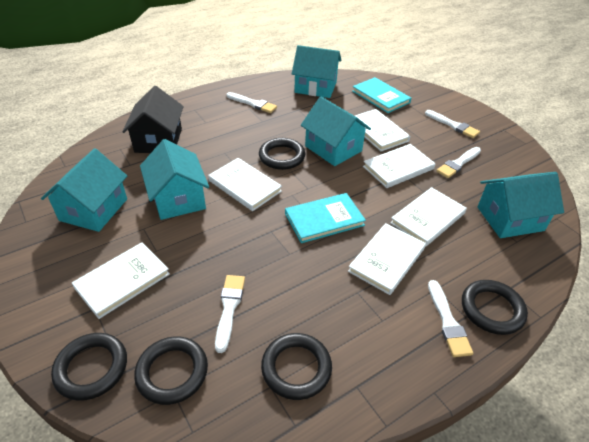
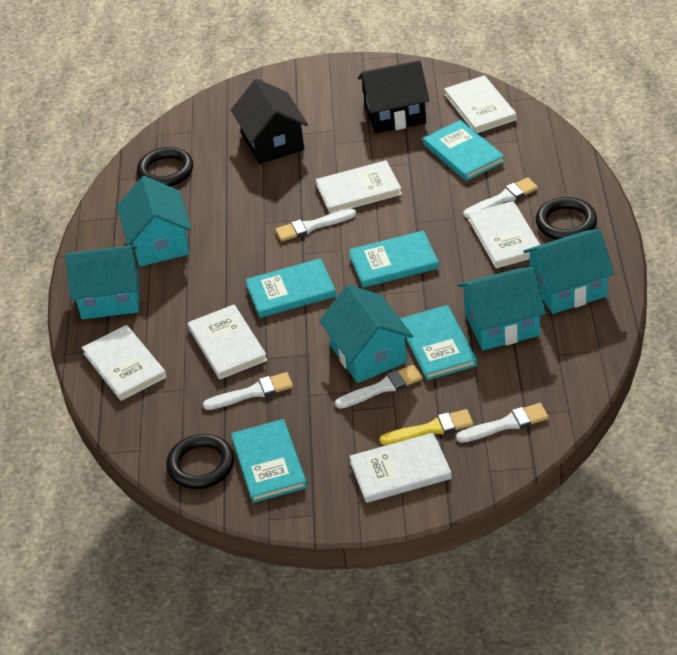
black house: 1 -> 2
black ring: 5 -> 3
turquoise book: 2 -> 5
yellow brush: 0 -> 1

